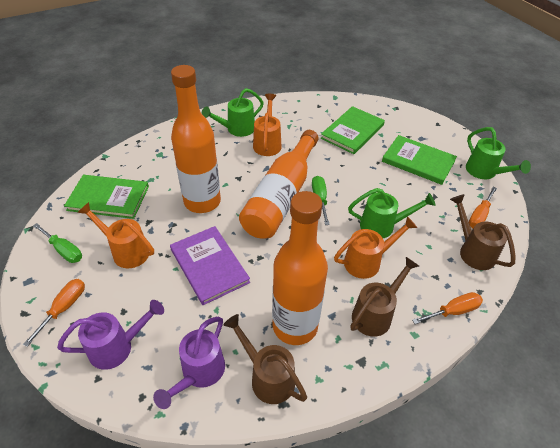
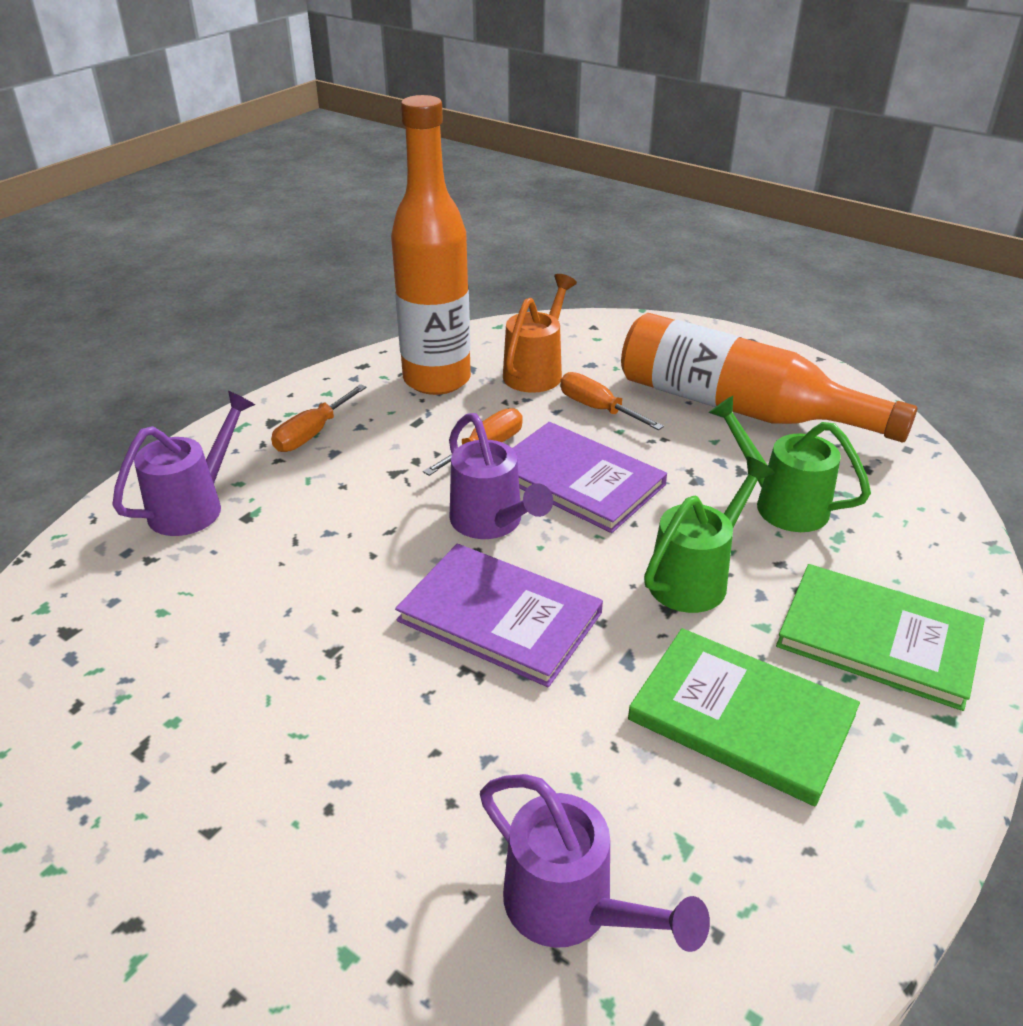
brown watering can: 3 -> 0
green book: 3 -> 2
green screwdriver: 2 -> 0
green watering can: 3 -> 2
orange bottle: 3 -> 2
orange watering can: 3 -> 1
purple book: 1 -> 2
purple watering can: 2 -> 3

